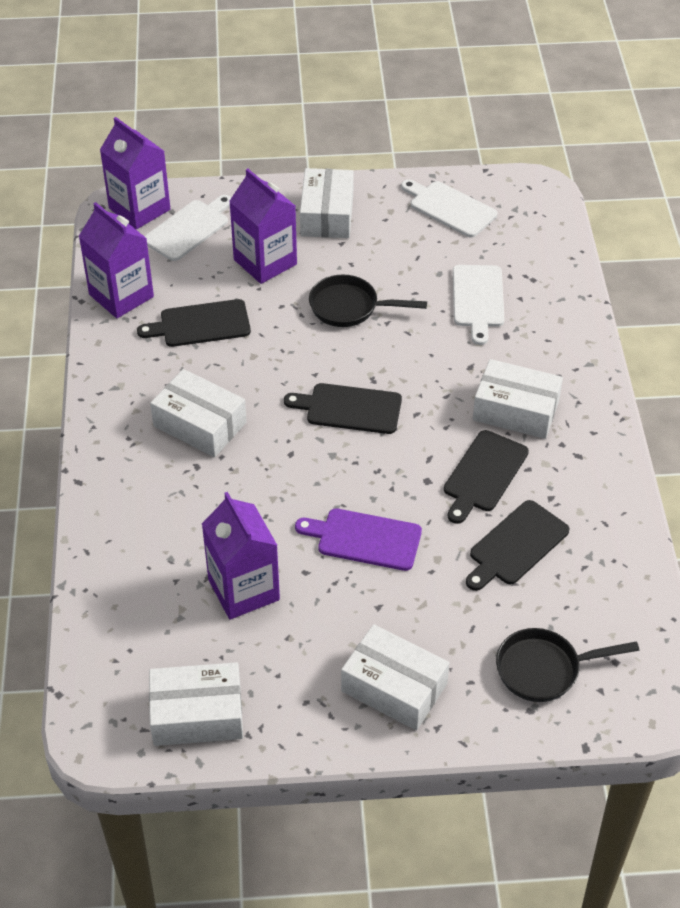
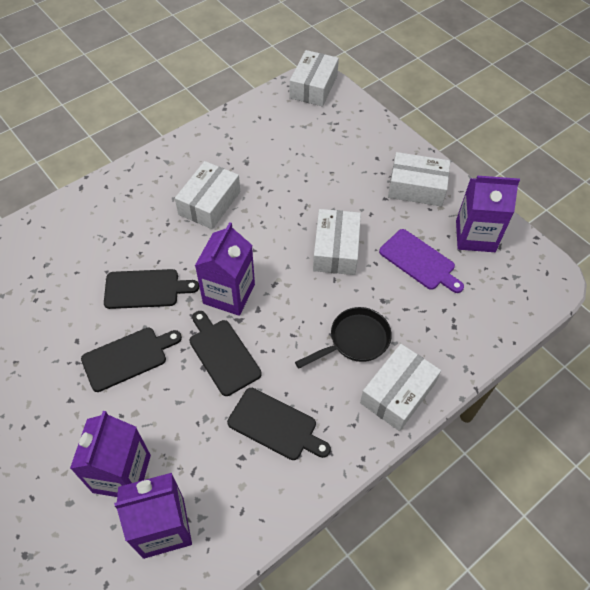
black pan: 2 -> 1
white cutting board: 3 -> 0

